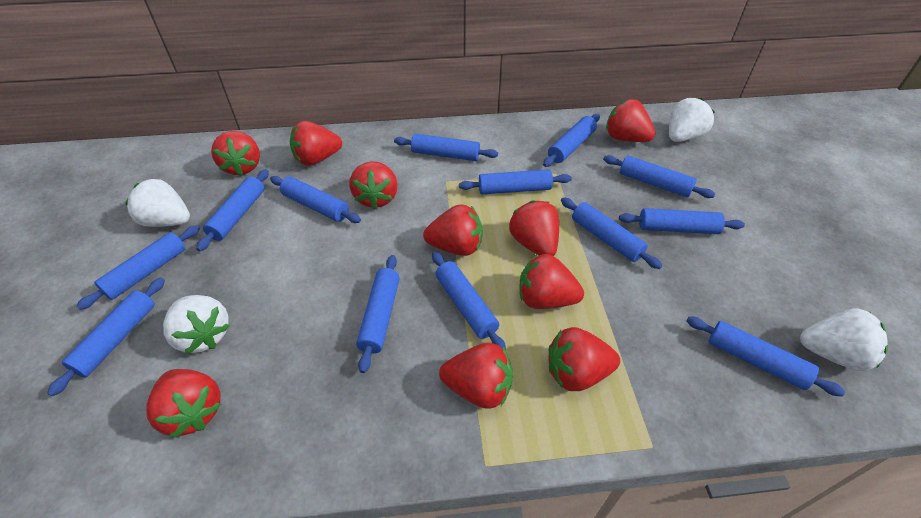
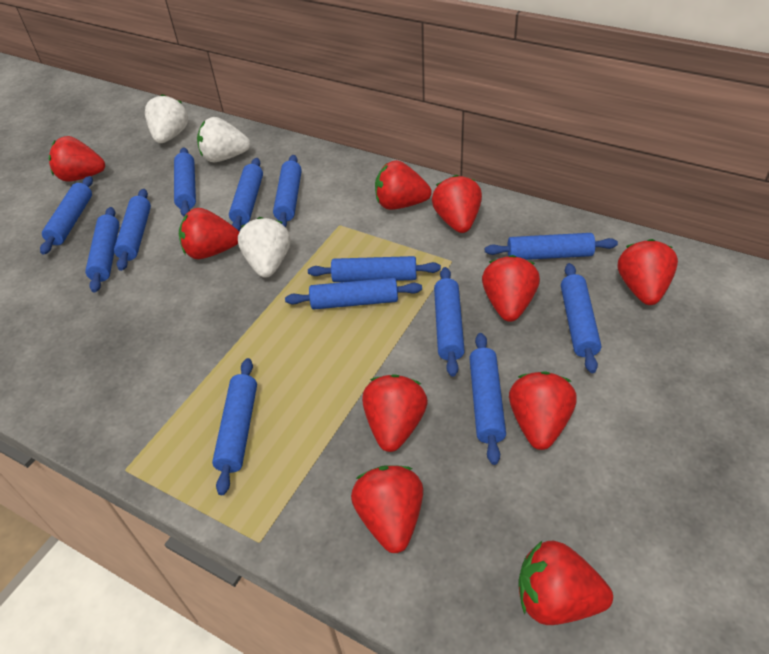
white strawberry: 4 -> 3

